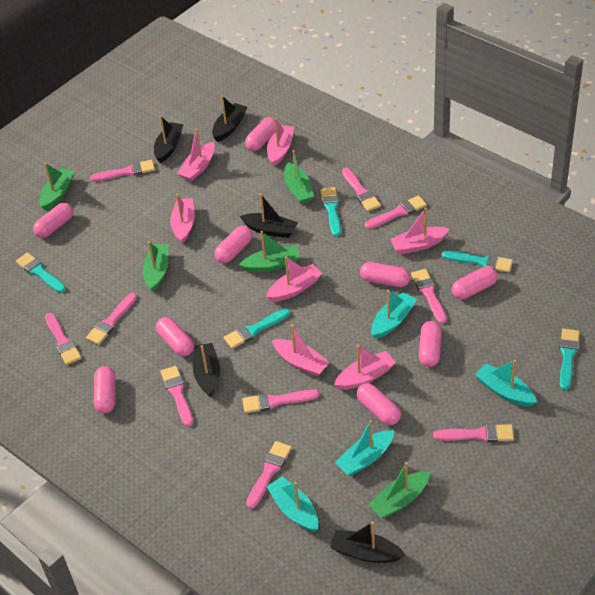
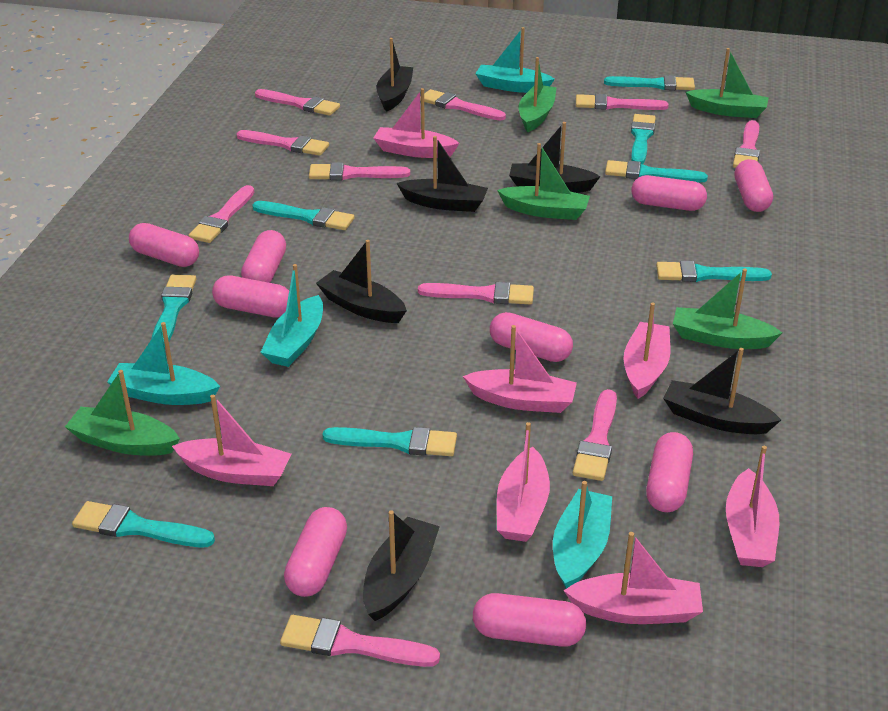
black boat: 5 -> 6
turquoise brush: 5 -> 8

